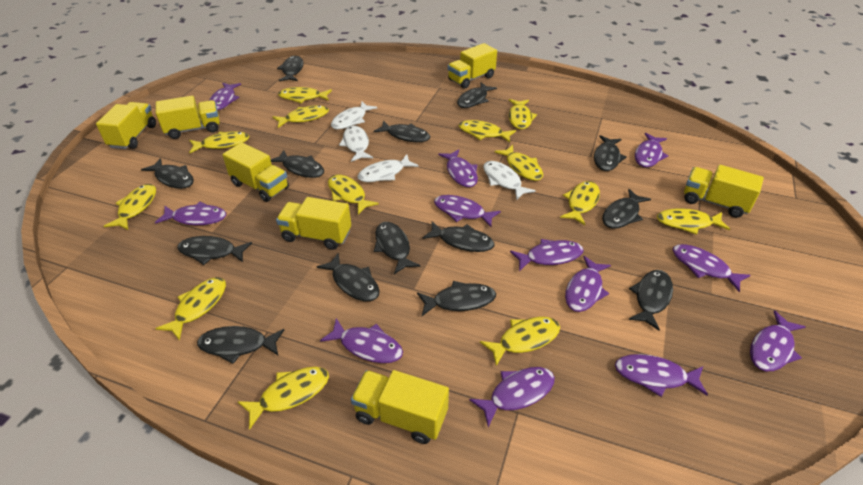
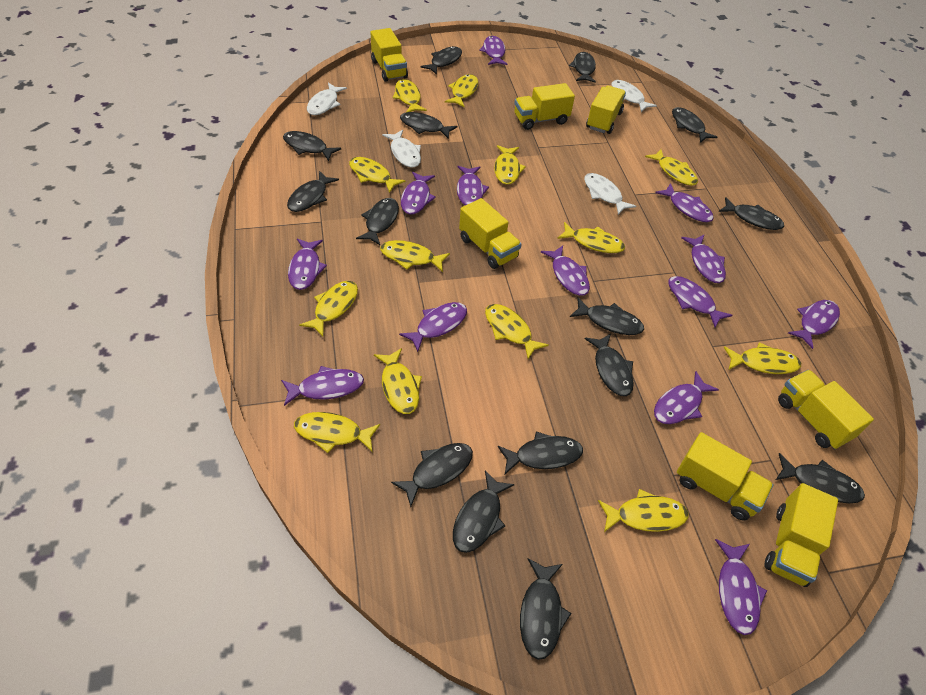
black fish: 14 -> 15
purple fish: 12 -> 13

